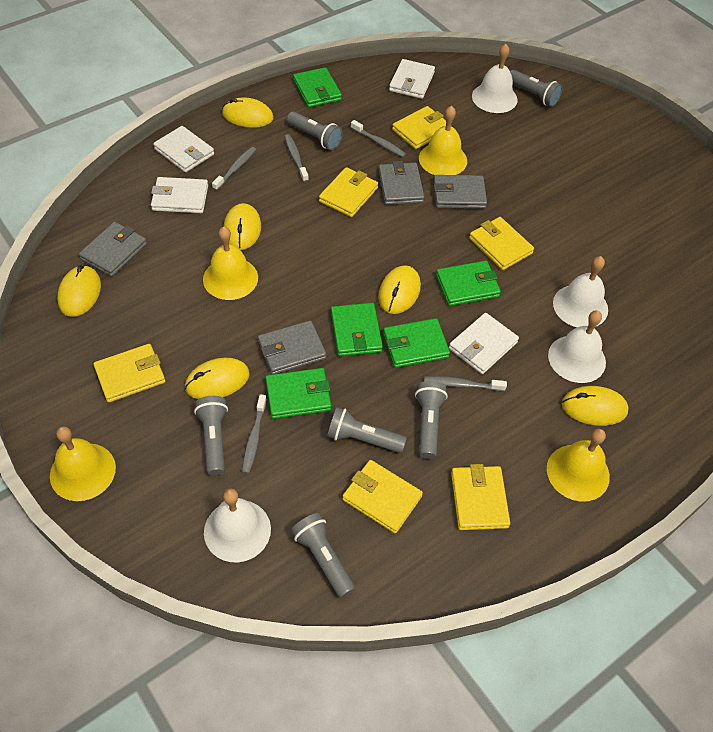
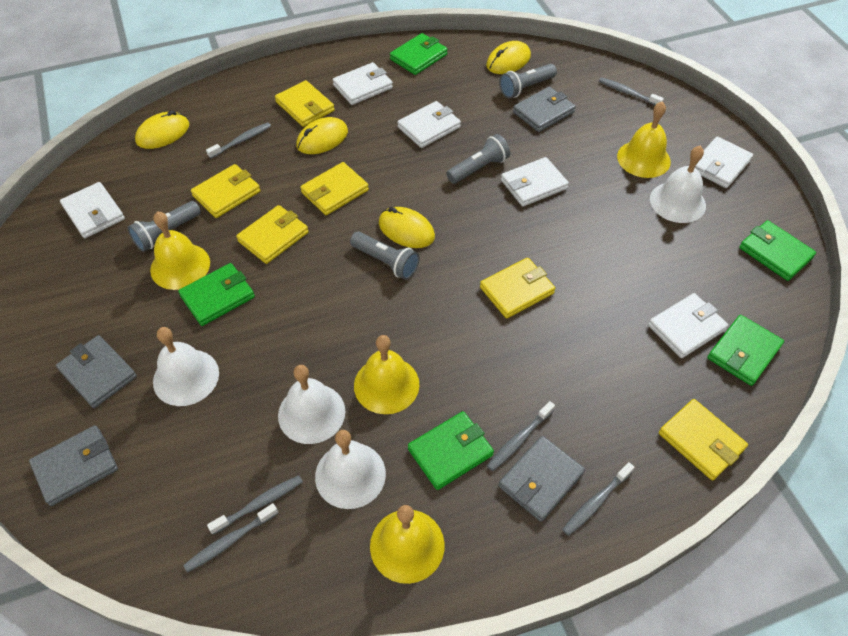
grey flashlight: 6 -> 4
grey toothbrush: 5 -> 6
white wallet: 4 -> 6
yellow mouse: 6 -> 4

